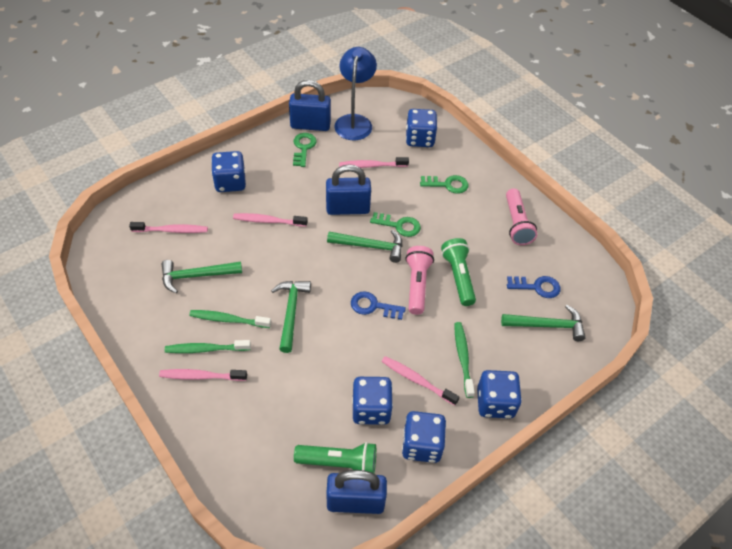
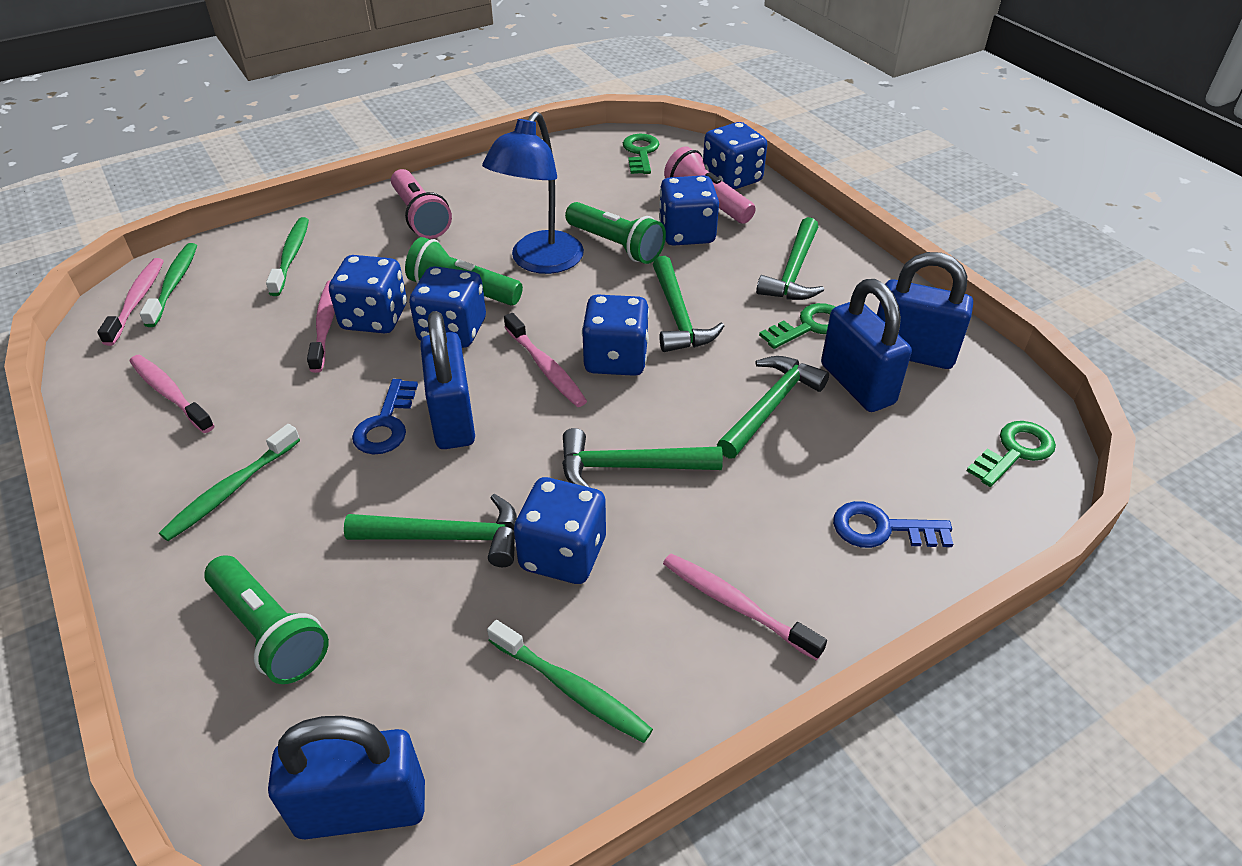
blue dice: 5 -> 6
blue padlock: 3 -> 4
green flashlight: 2 -> 3
green hammer: 4 -> 5
green toothbrush: 3 -> 4

